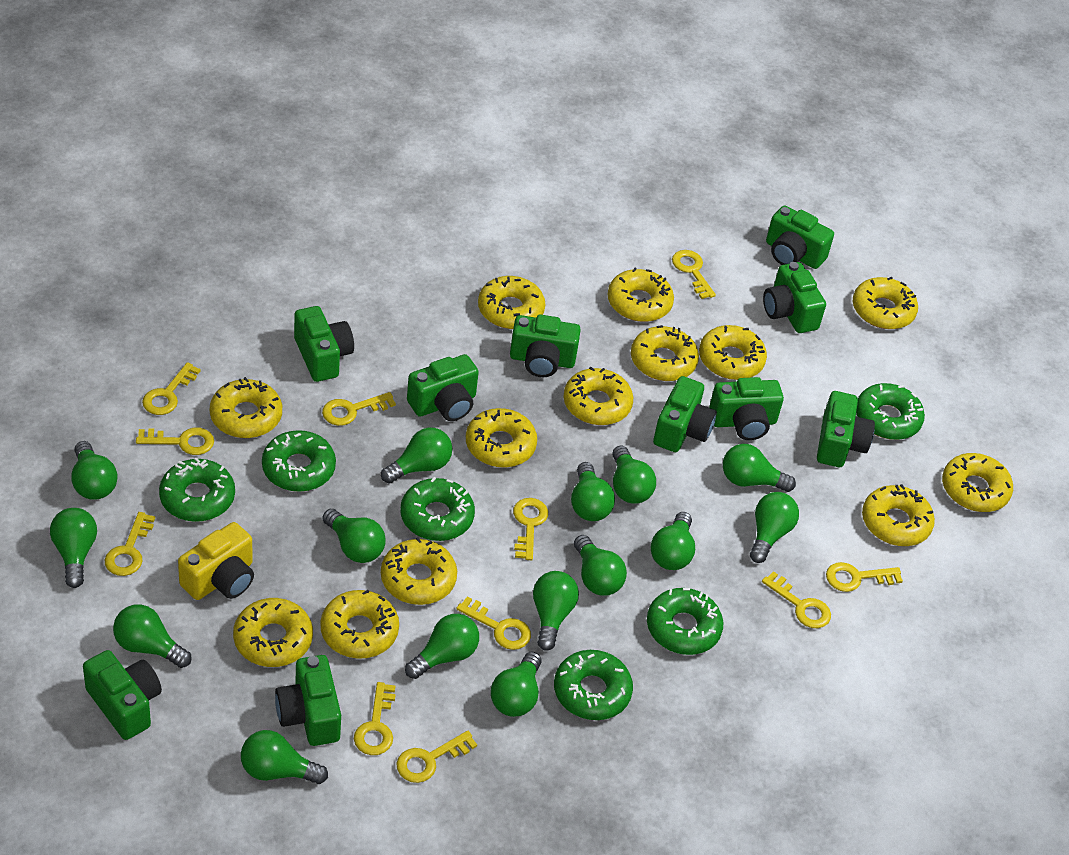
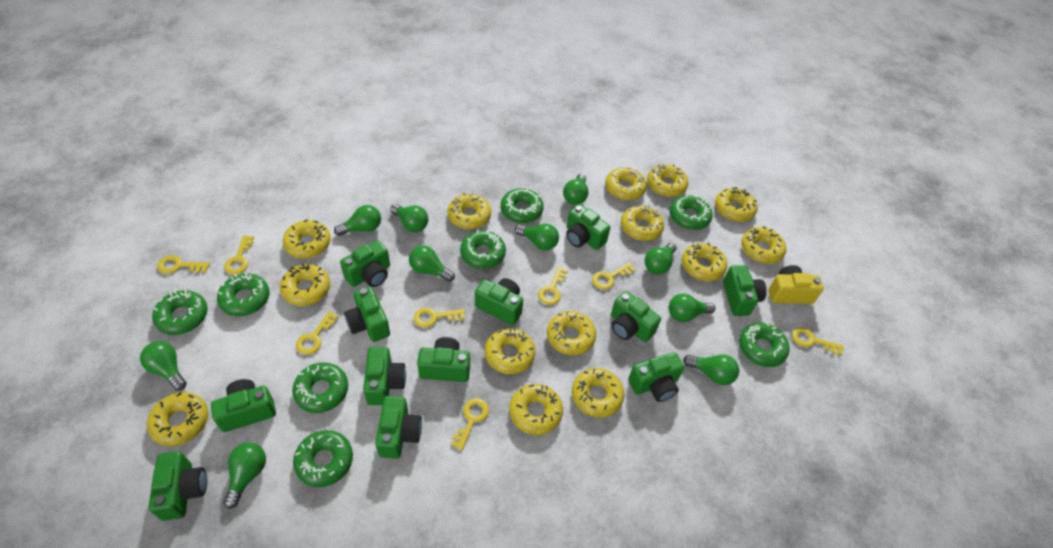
green camera: 10 -> 12
green donut: 6 -> 8
green light bulb: 15 -> 10
yellow donut: 13 -> 14
yellow key: 11 -> 8

